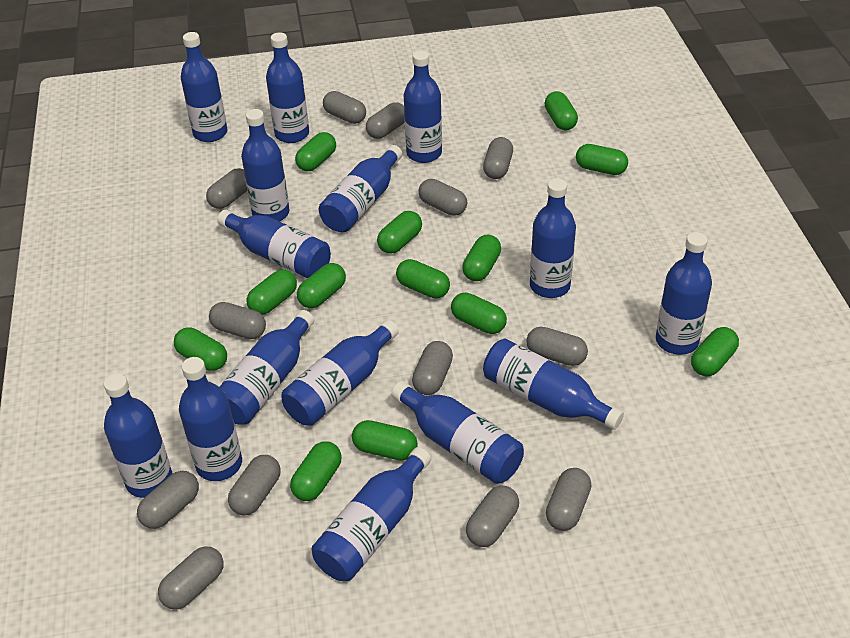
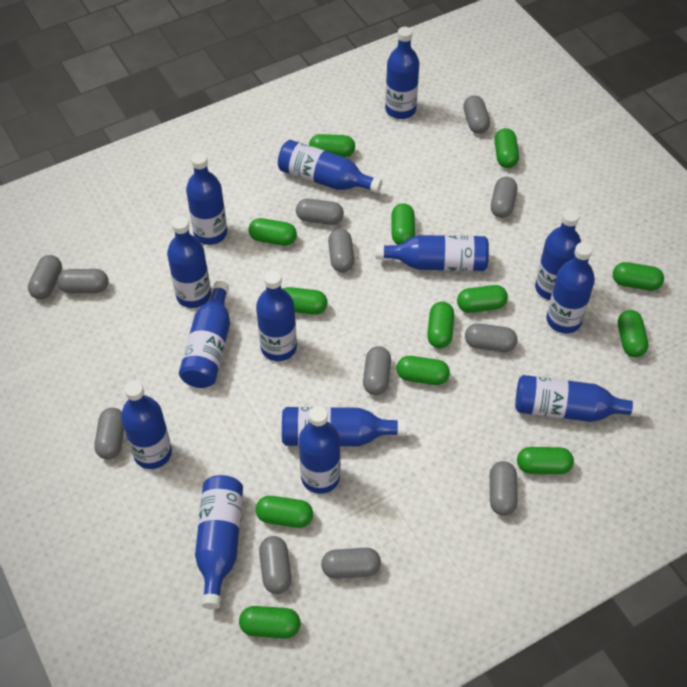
blue bottle: 15 -> 14
grey capsule: 13 -> 12

